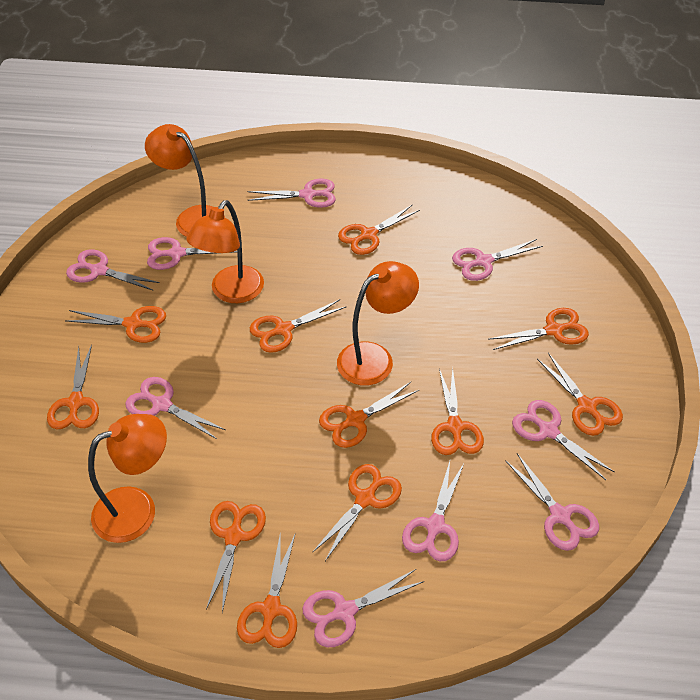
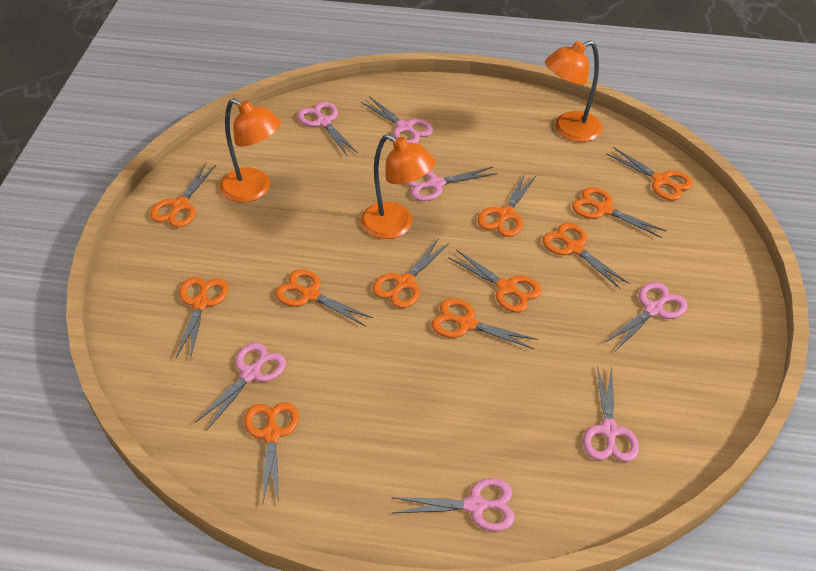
orange lamp: 4 -> 3
pink scissors: 9 -> 7

